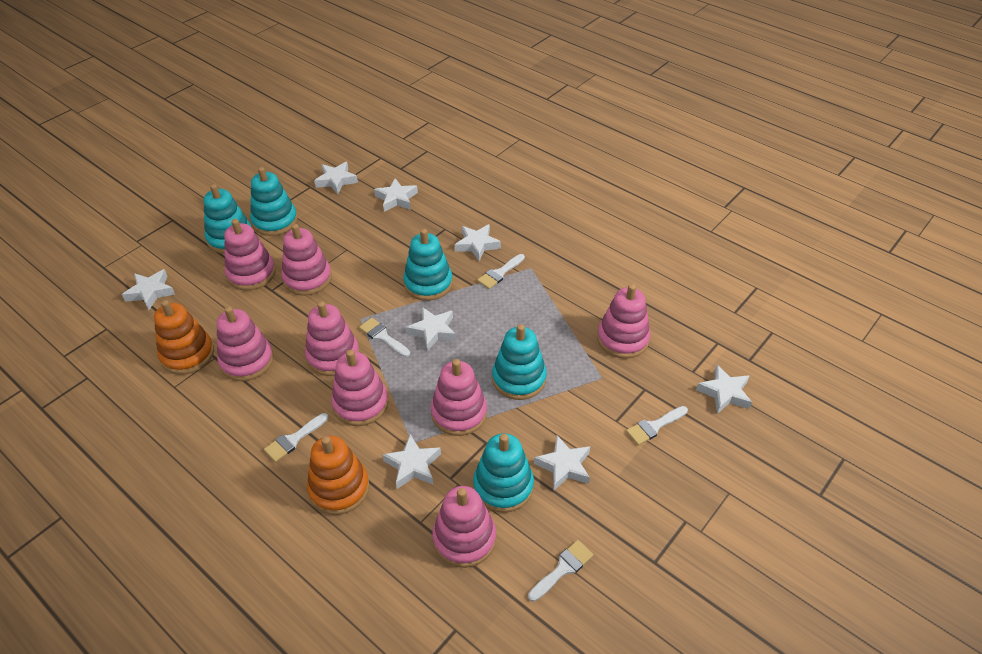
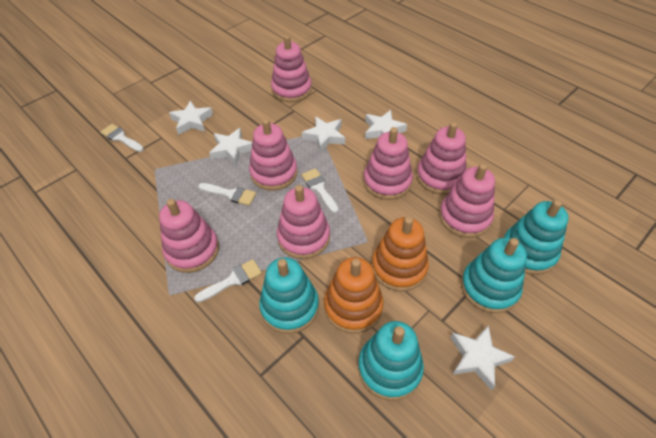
pink stacking toy: 8 -> 7
turquoise stacking toy: 5 -> 4
white brush: 5 -> 4
white star: 8 -> 5

